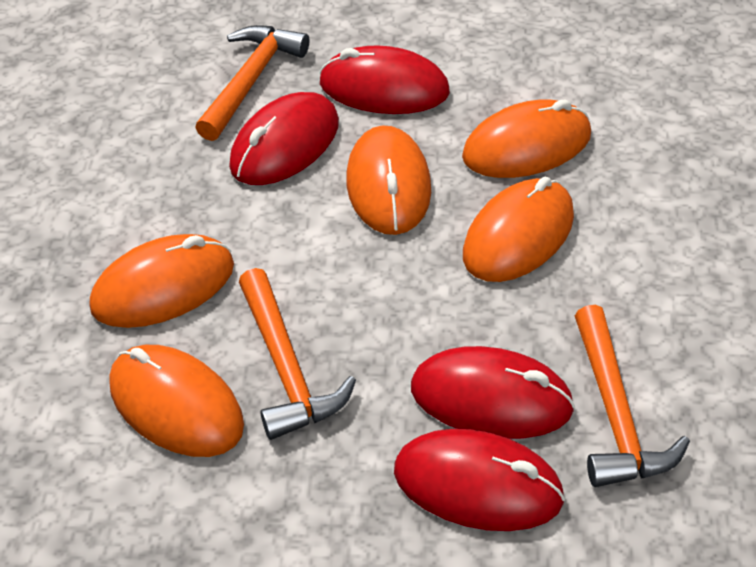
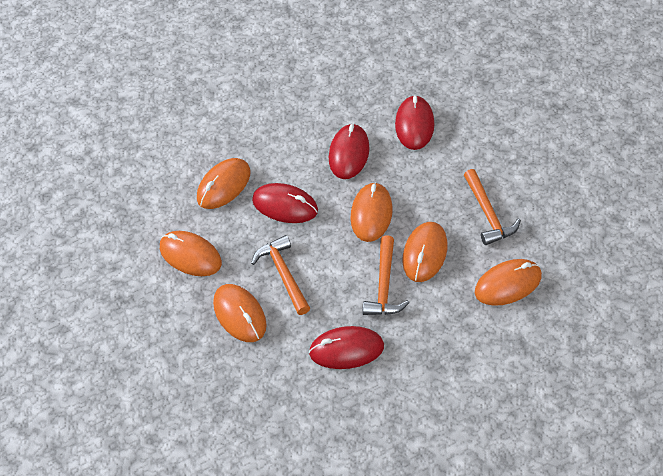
orange mouse: 5 -> 6

